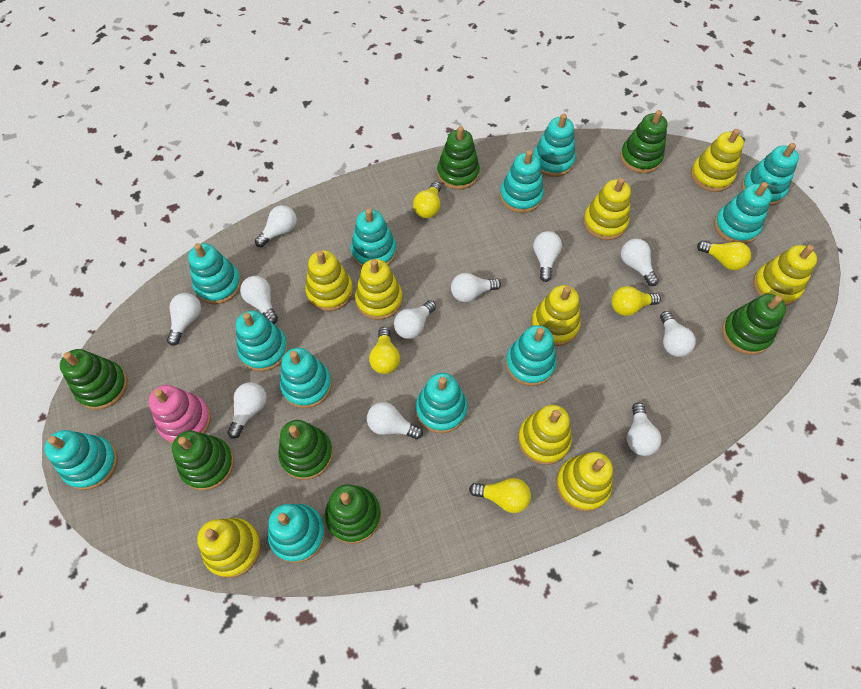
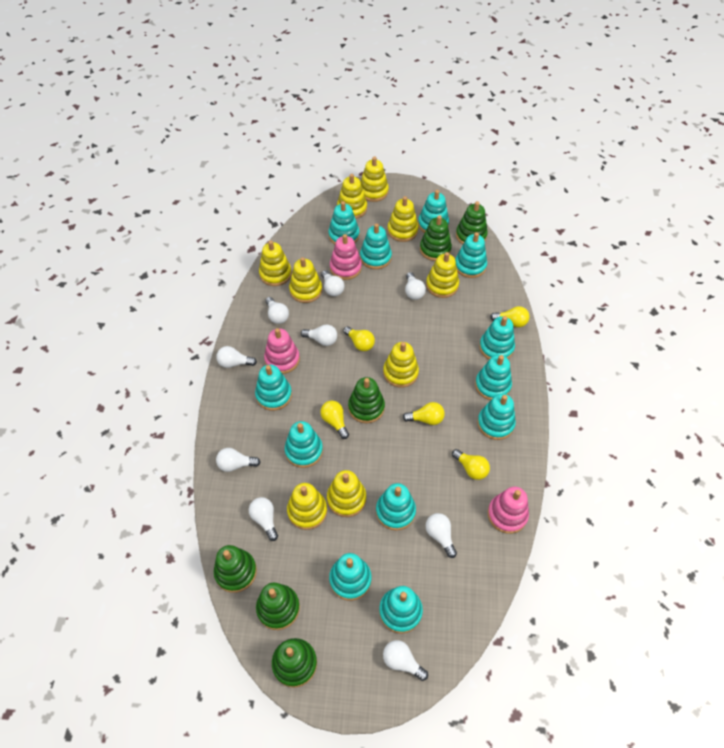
green stacking toy: 7 -> 6
pink stacking toy: 1 -> 3
white light bulb: 11 -> 9

